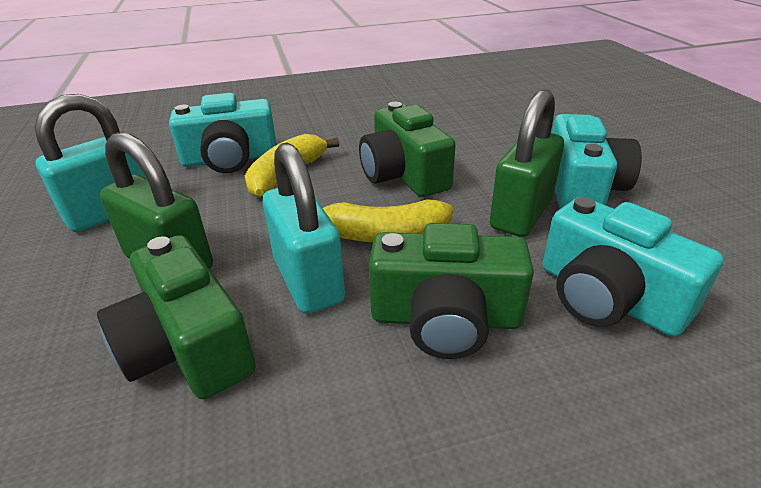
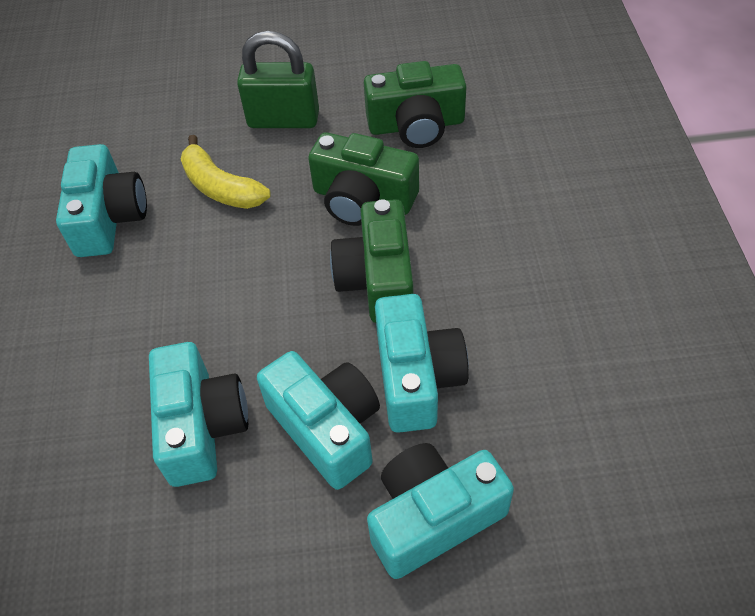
green padlock: 2 -> 1
turquoise camera: 3 -> 5
turquoise padlock: 2 -> 0
yellow banana: 2 -> 1

